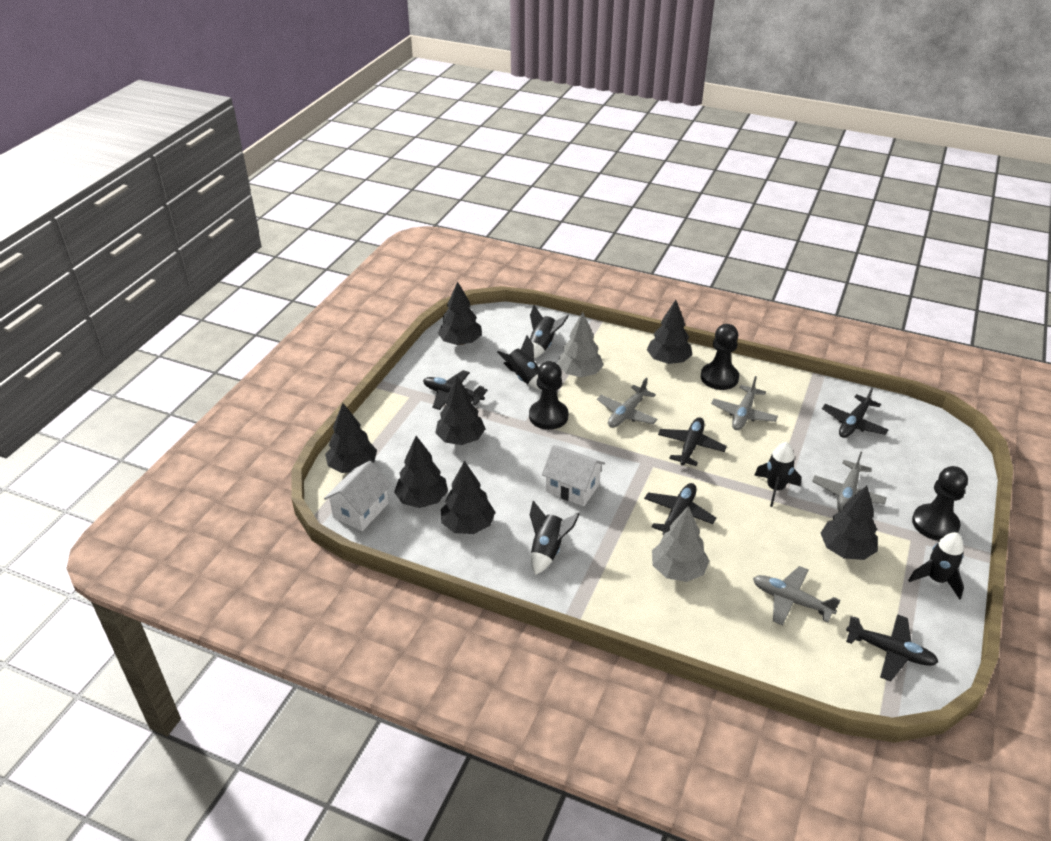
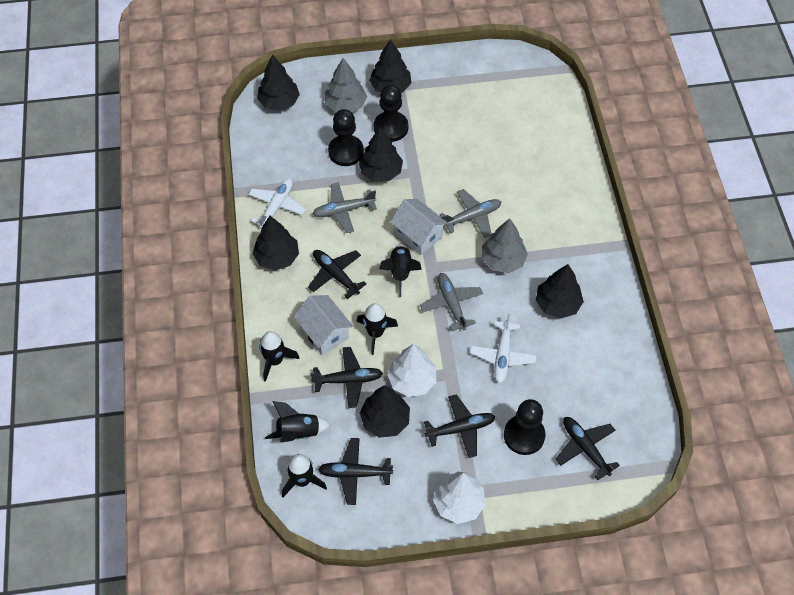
black tree: 7 -> 6
grey plane: 4 -> 3
white plane: 0 -> 2
white tree: 0 -> 2

